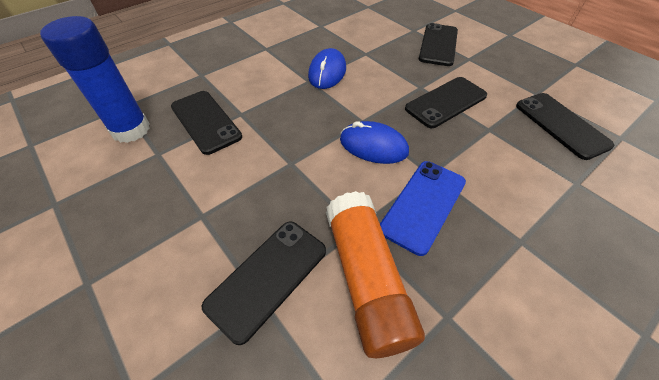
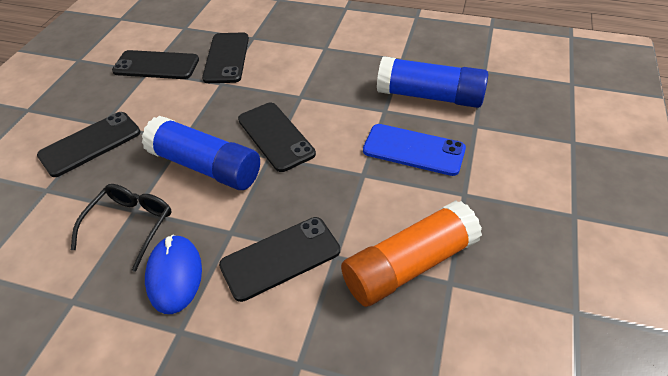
black glasses: 0 -> 1
blue glue stick: 1 -> 2
blue mouse: 2 -> 1

